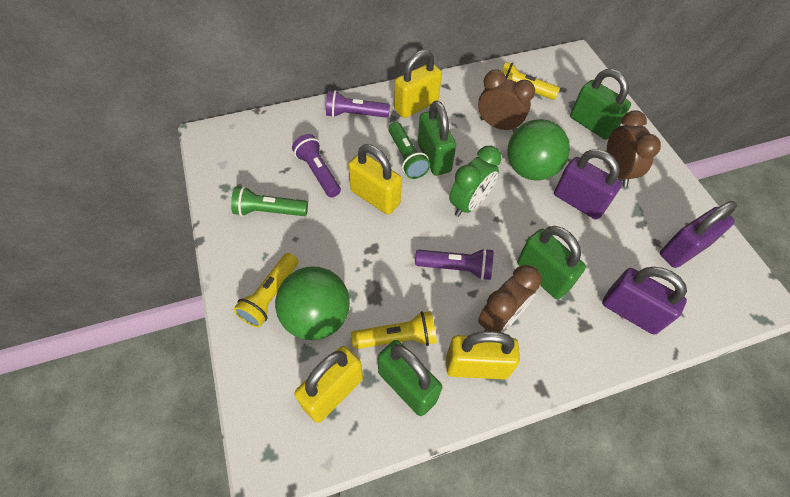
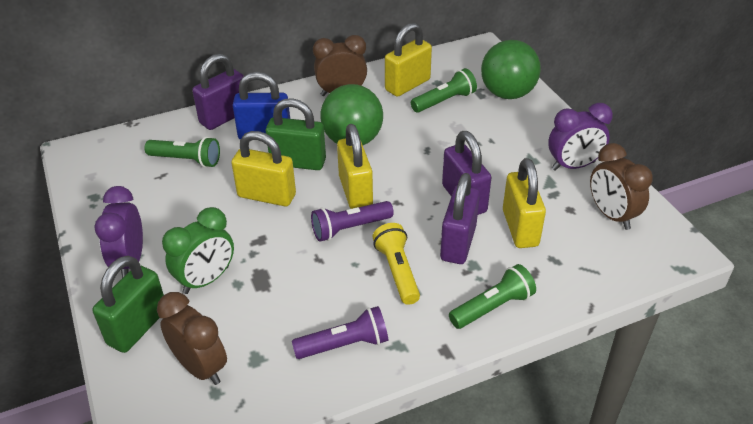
blue padlock: 0 -> 1
green flashlight: 2 -> 3
green padlock: 4 -> 2
purple clock: 0 -> 2
purple flashlight: 3 -> 2
yellow flashlight: 3 -> 1

